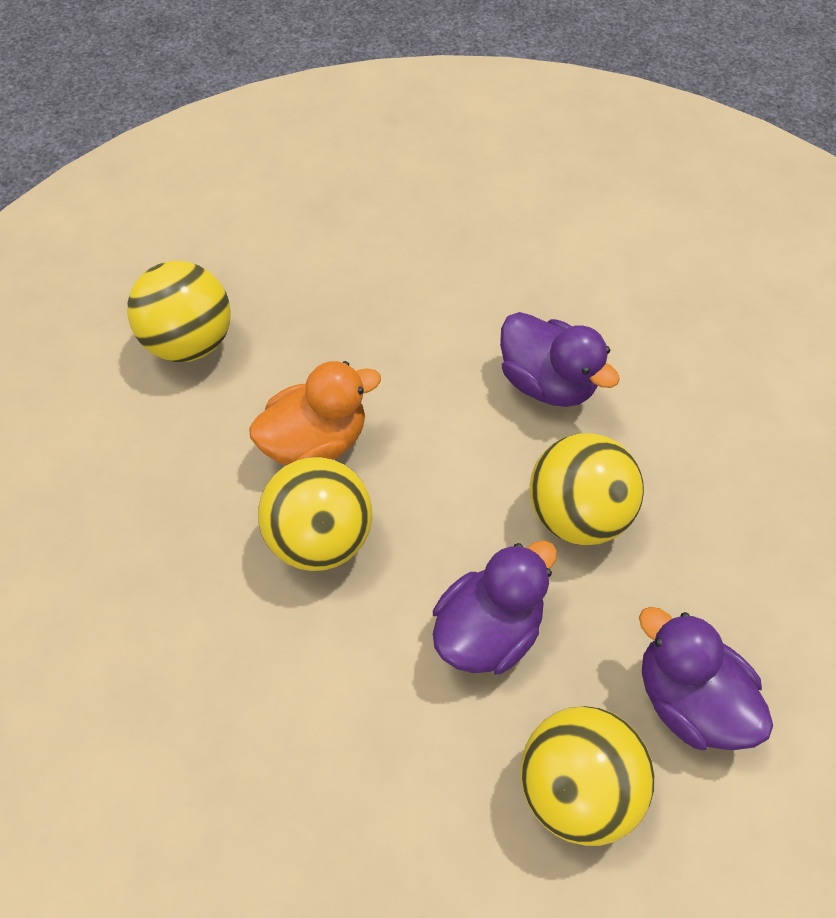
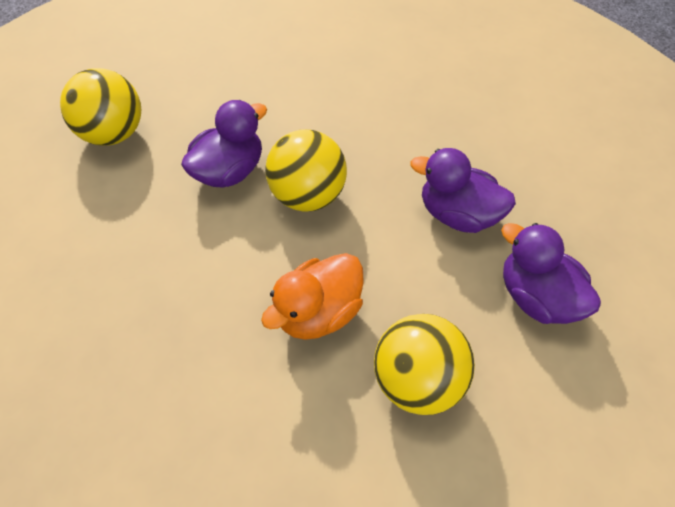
yellow ball: 4 -> 3

